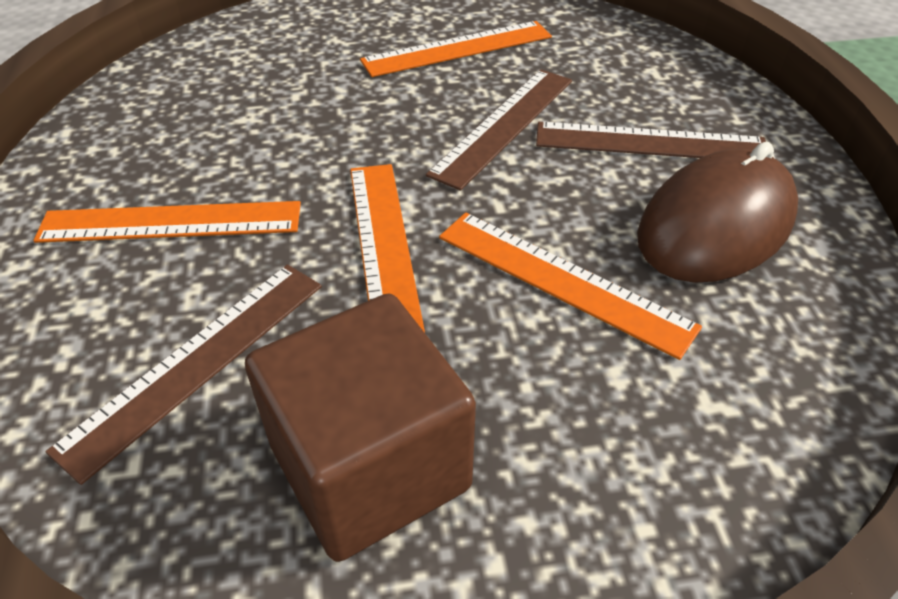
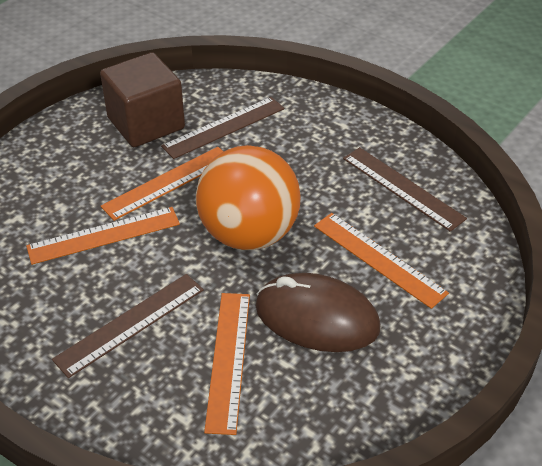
orange ball: 0 -> 1

